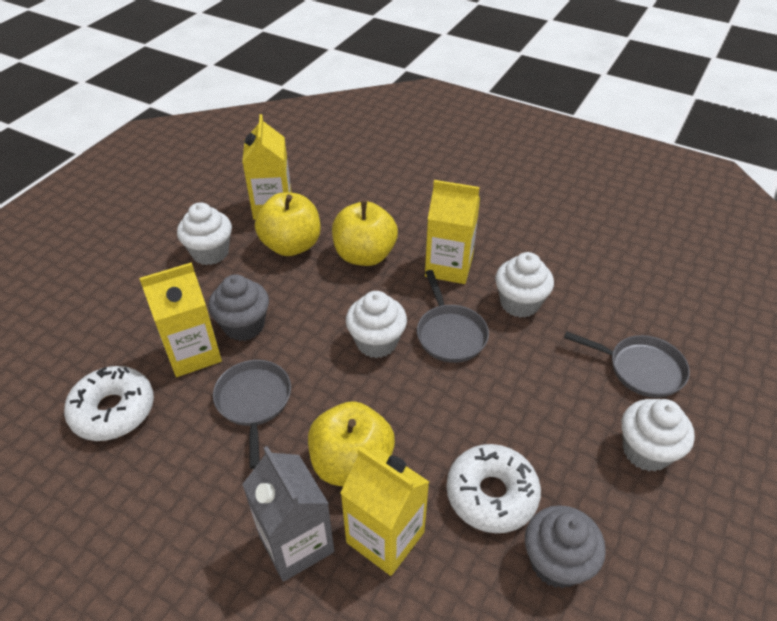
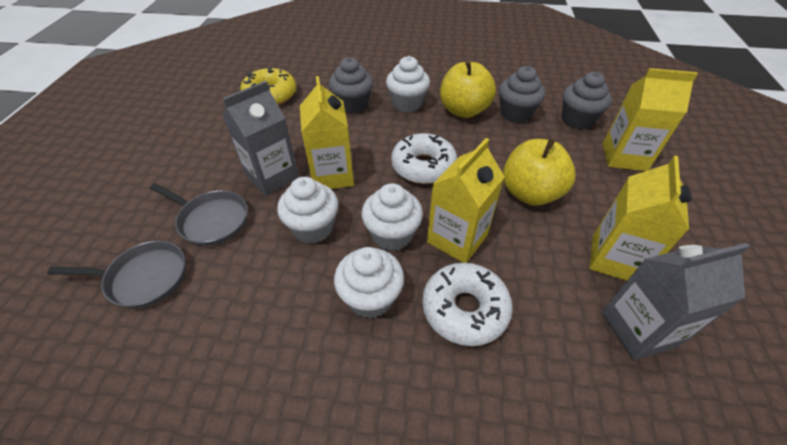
grey carton: 1 -> 2
grey cupcake: 2 -> 3
grey pan: 3 -> 2
yellow apple: 3 -> 2
yellow donut: 0 -> 1

